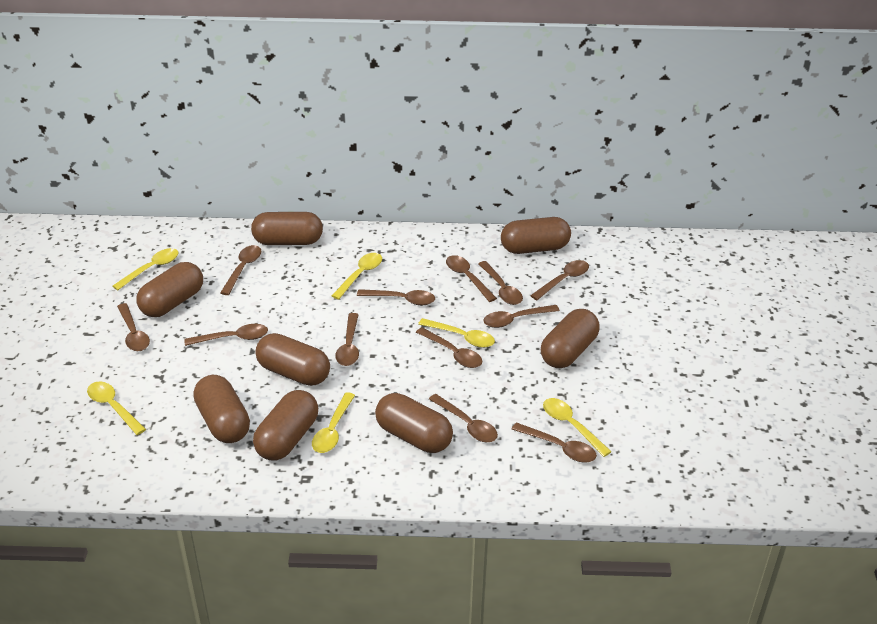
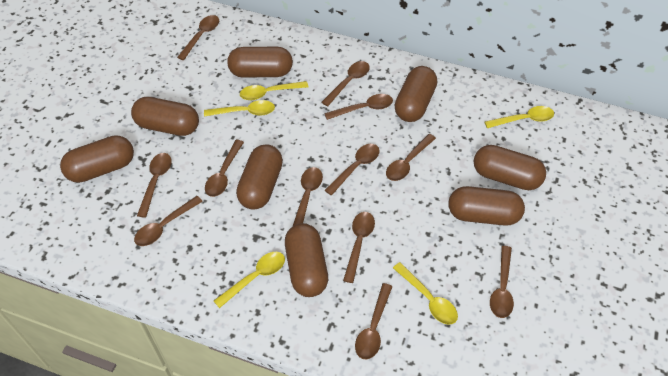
yellow spoon: 6 -> 5

